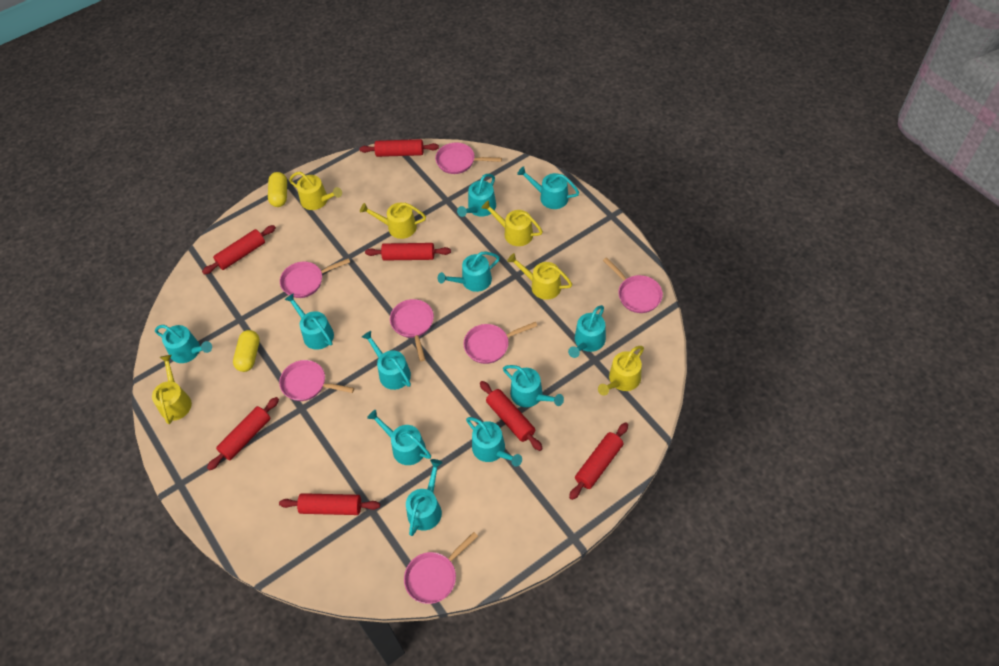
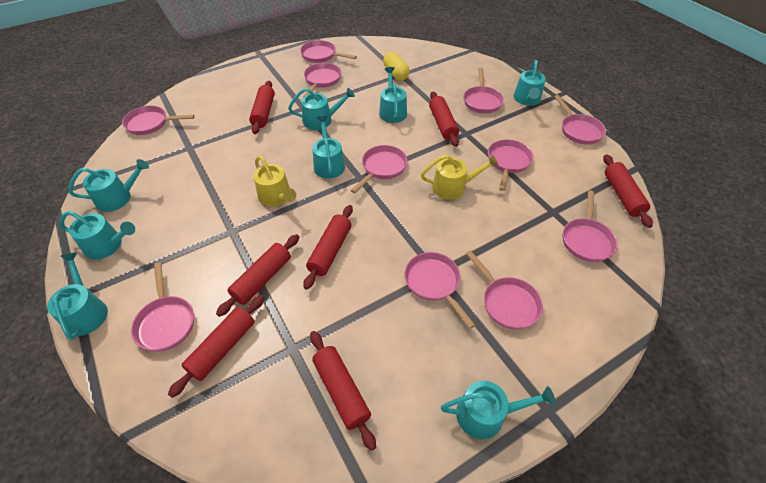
pink pan: 7 -> 11
turquoise watering can: 11 -> 8
yellow capsule: 2 -> 1
yellow watering can: 6 -> 2

